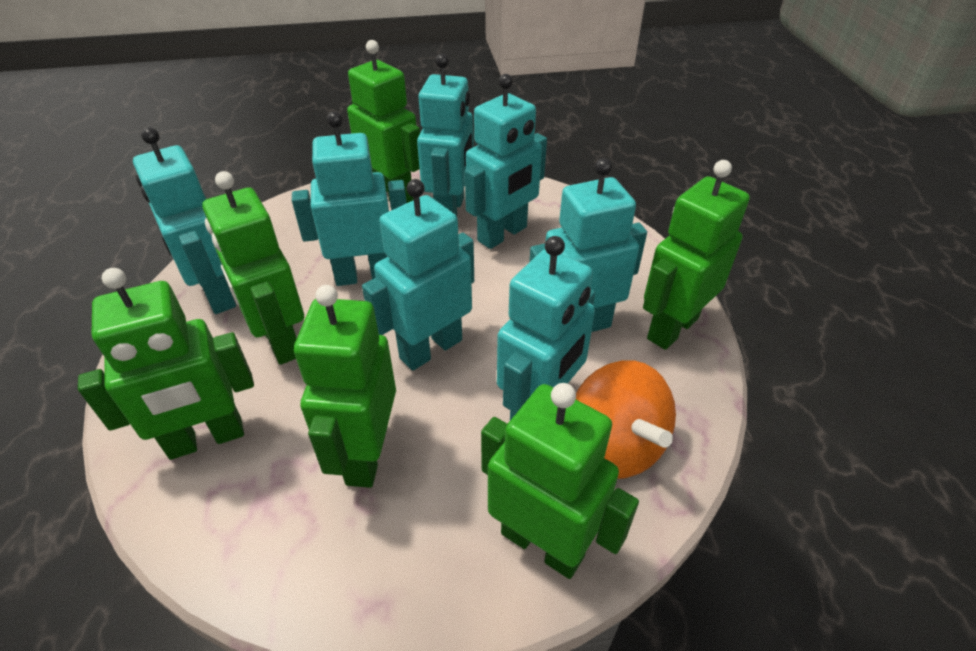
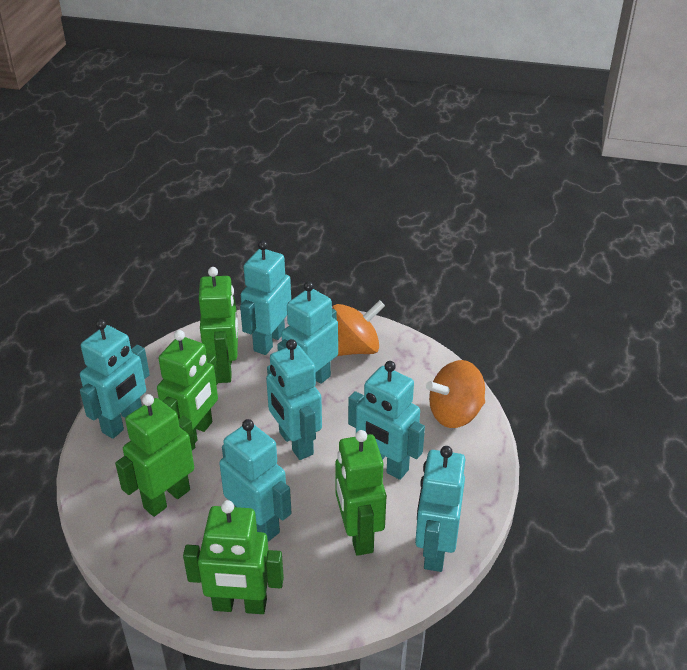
green robot: 6 -> 5
orange spinning top: 1 -> 2

